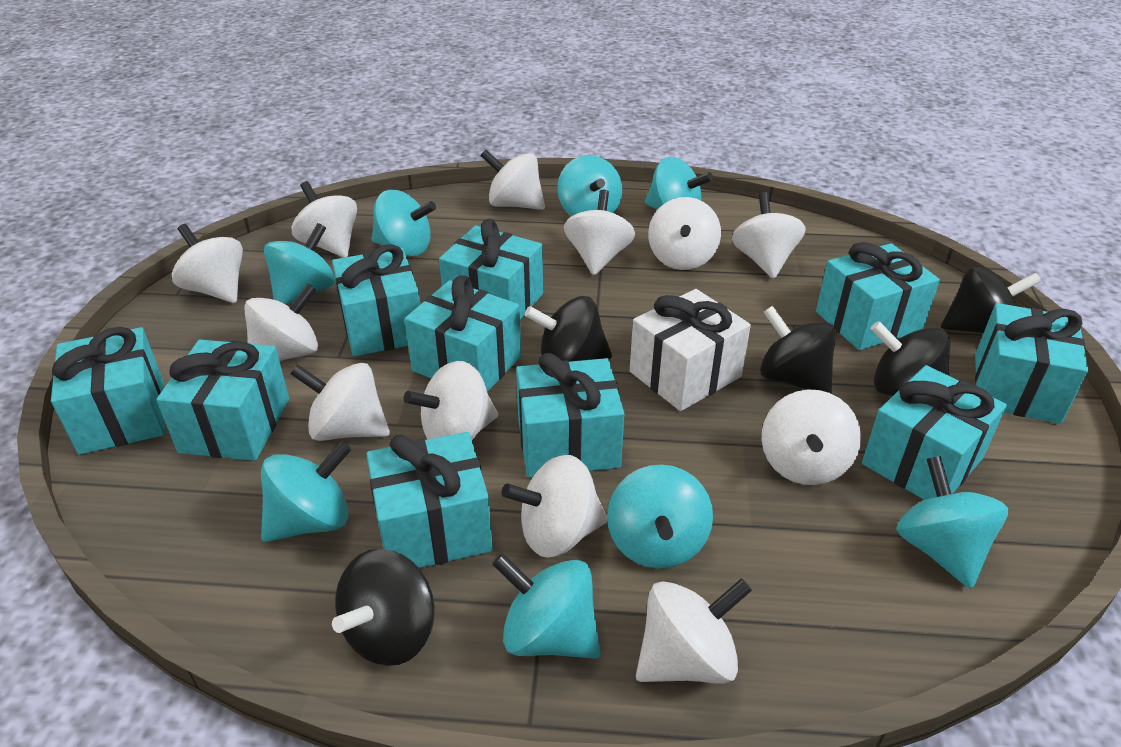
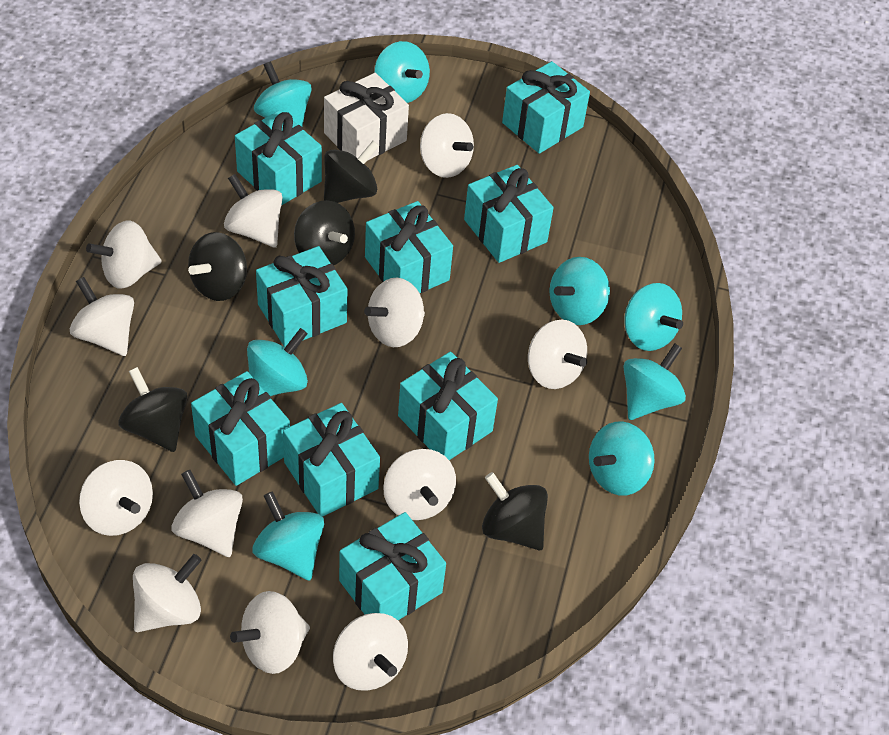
turquoise gift: 10 -> 9

